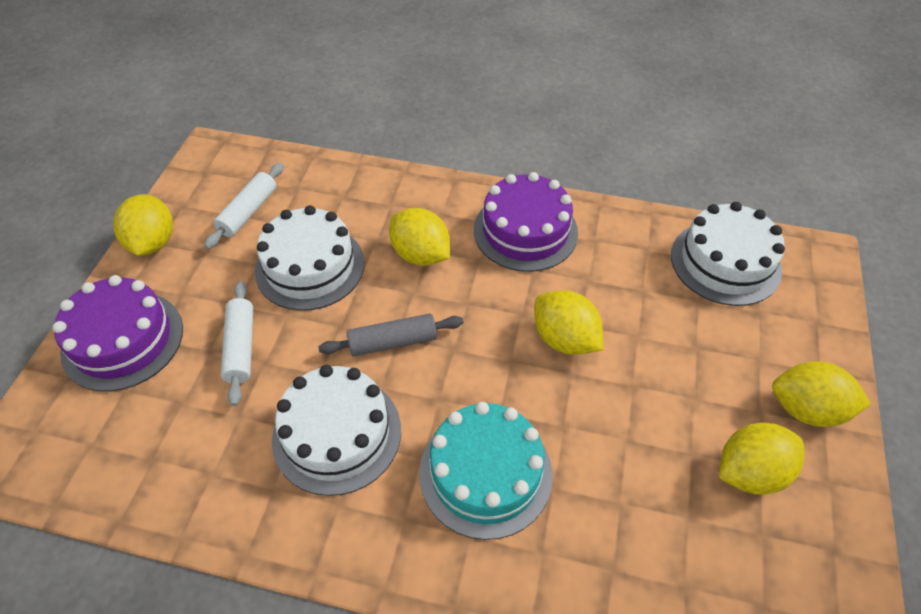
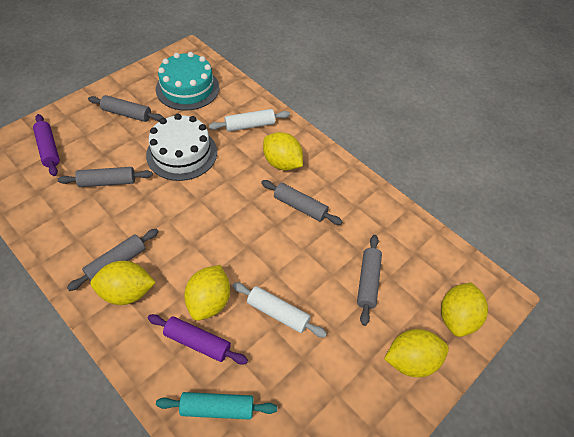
grey rolling pin: 1 -> 5
purple cake: 2 -> 0
purple rolling pin: 0 -> 2
turquoise rolling pin: 0 -> 1
white cake: 3 -> 1

